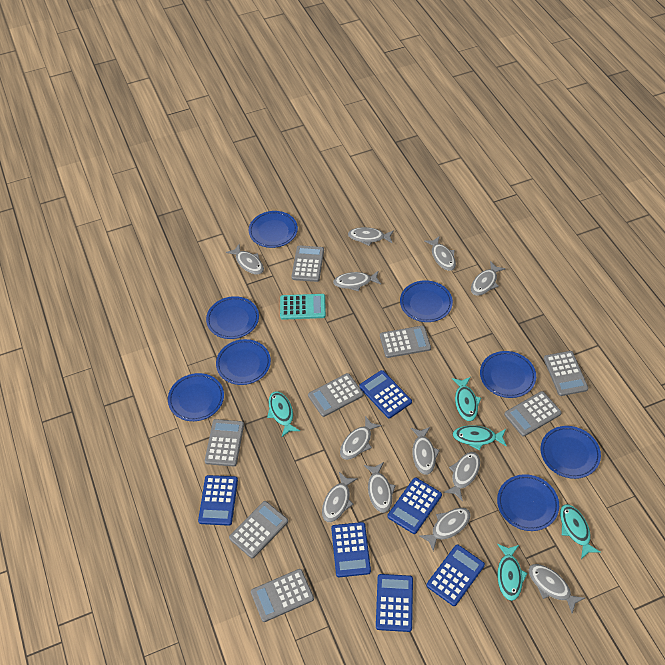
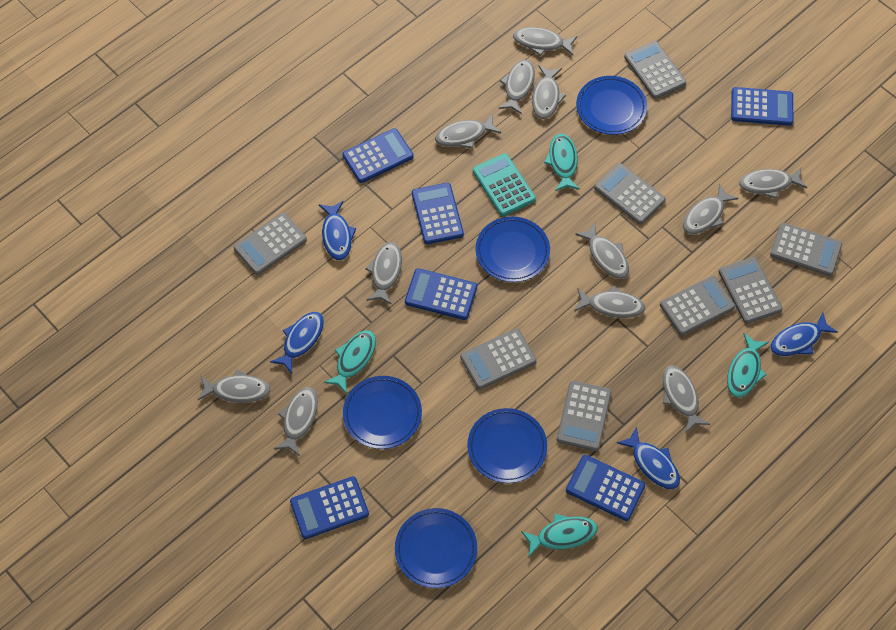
blue fish: 0 -> 4
blue plate: 8 -> 5
turquoise fish: 5 -> 4

